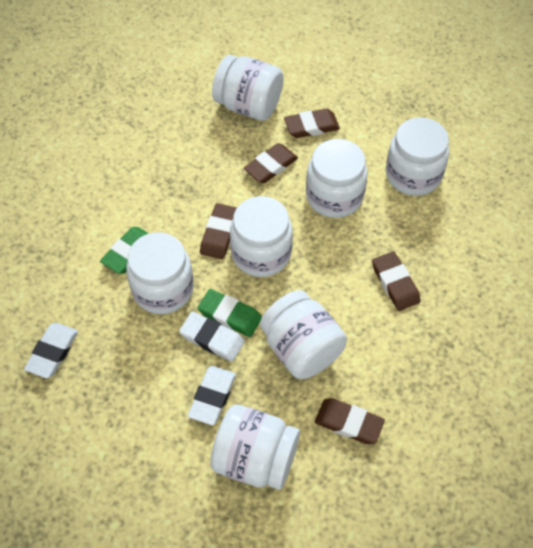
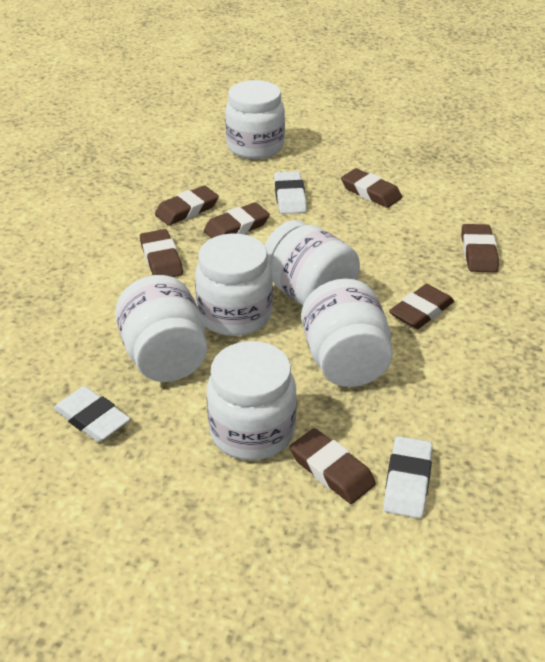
brown eraser: 5 -> 7
green eraser: 2 -> 0
white jar: 7 -> 6

